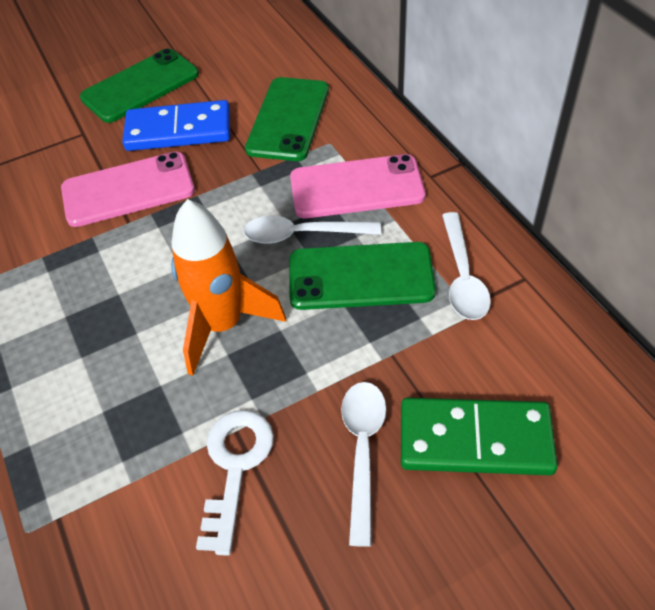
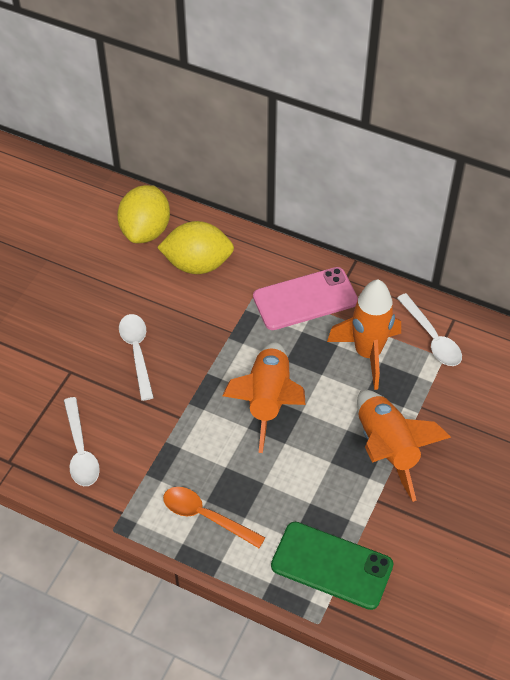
blue domino: 1 -> 0
green domino: 1 -> 0
green phone: 3 -> 1
orange rocket: 1 -> 3
orange spoon: 0 -> 1
pink phone: 2 -> 1
white key: 1 -> 0
yellow lemon: 0 -> 2

